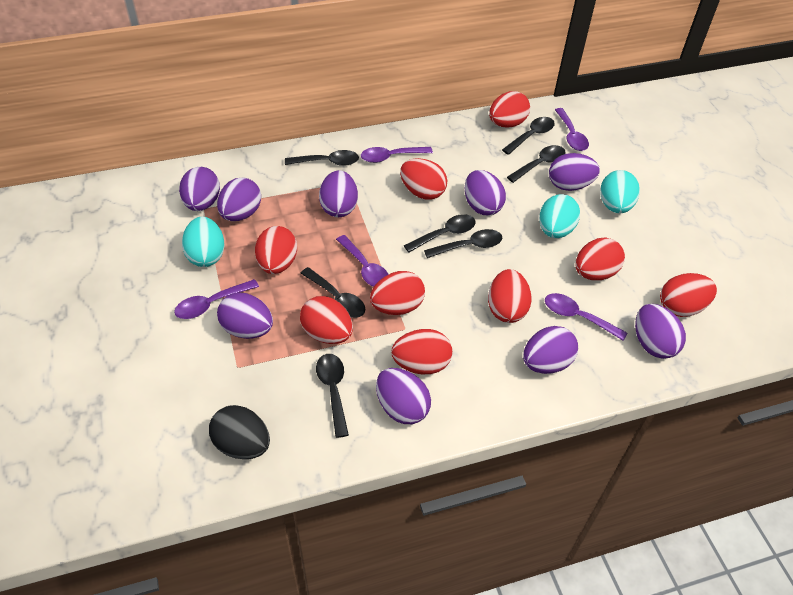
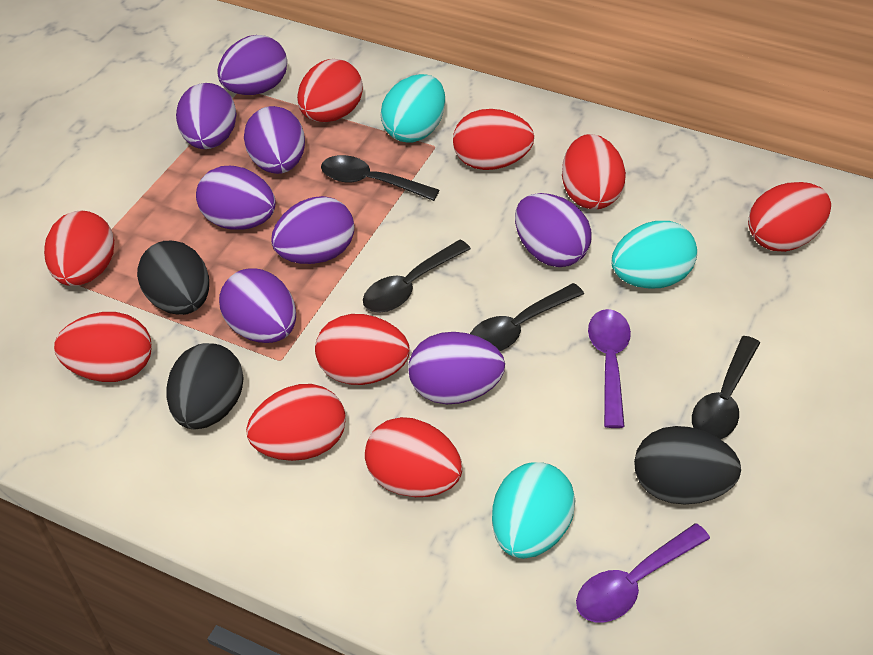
black egg: 1 -> 3
black spoon: 7 -> 4
purple egg: 9 -> 8
purple spoon: 5 -> 2

